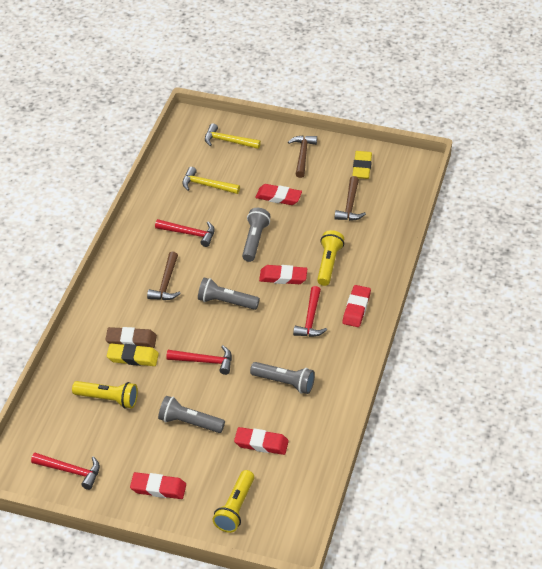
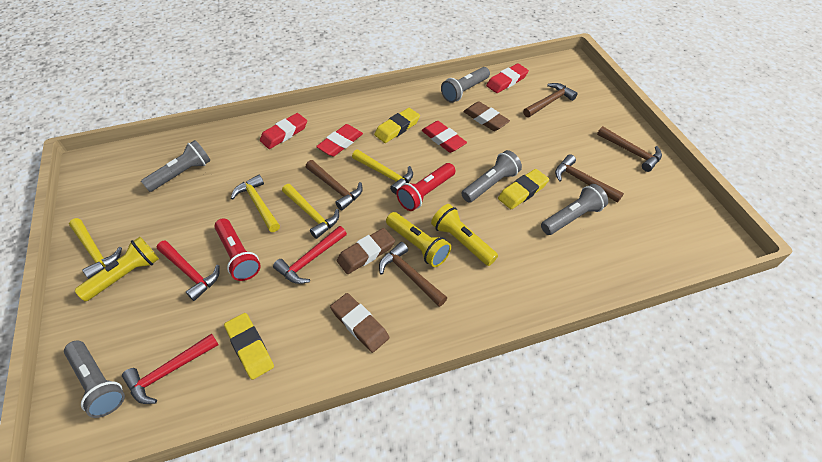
brown eraser: 1 -> 3
brown hammer: 3 -> 5
grey flashlight: 4 -> 5
red eraser: 5 -> 4
red flashlight: 0 -> 2
red hammer: 4 -> 3
yellow eraser: 2 -> 3
yellow hammer: 2 -> 4

